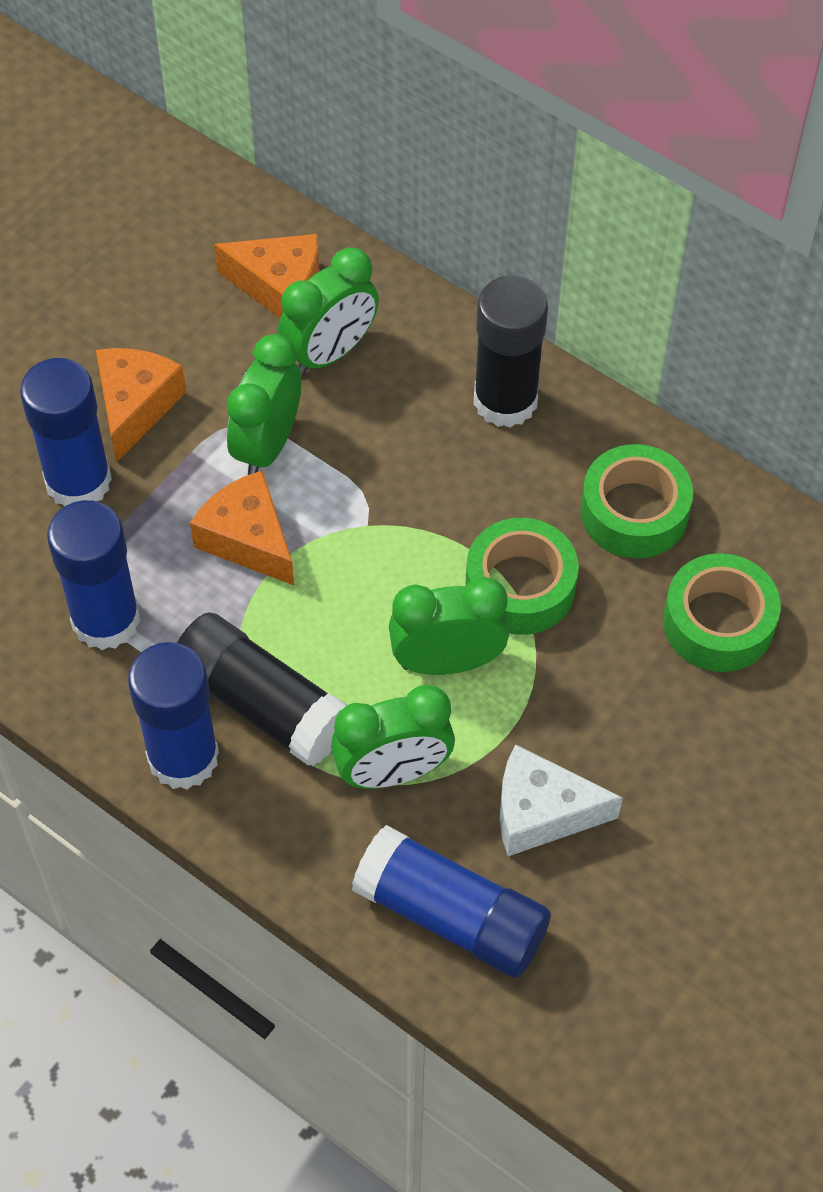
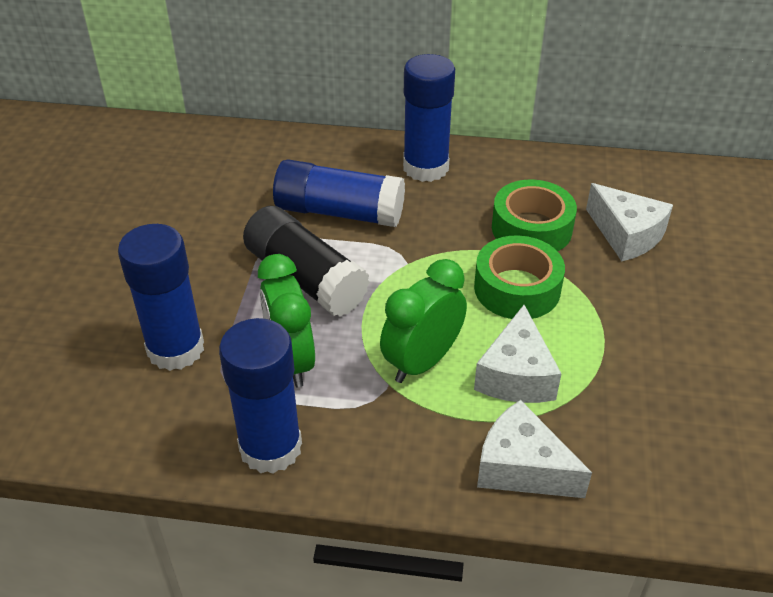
black glue stick: 2 -> 1
green clock: 4 -> 2
green tape: 3 -> 2
orange cheese: 3 -> 0
white cheese: 1 -> 3

